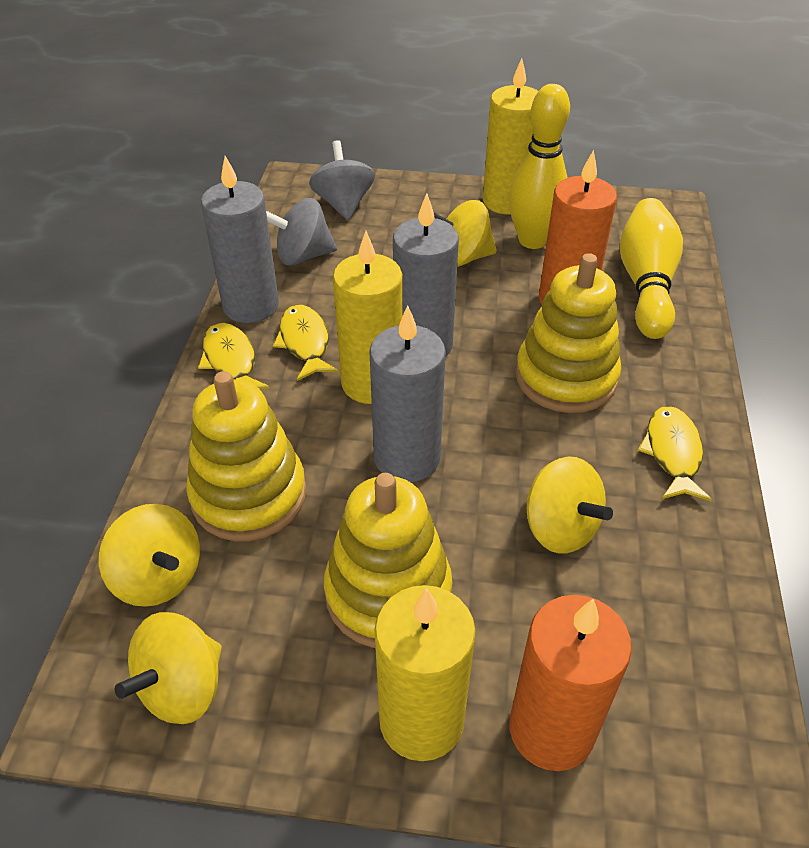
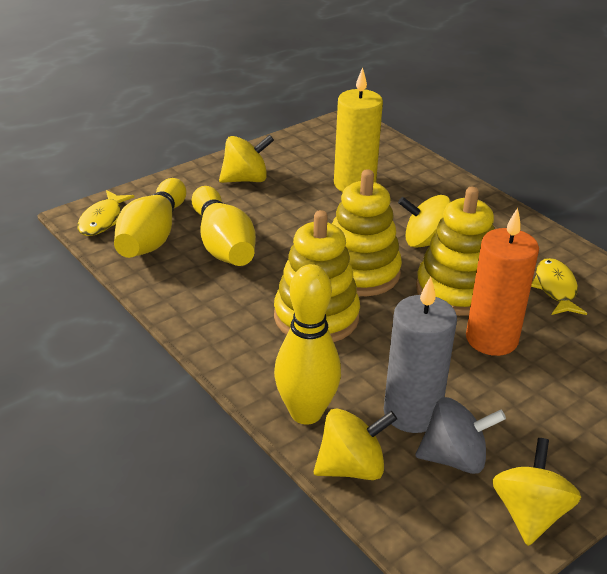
grey candle: 3 -> 1
grey spinning top: 2 -> 1
orange candle: 2 -> 1
yellow bowling pin: 2 -> 3
yellow candle: 3 -> 1
yellow fish: 3 -> 2

